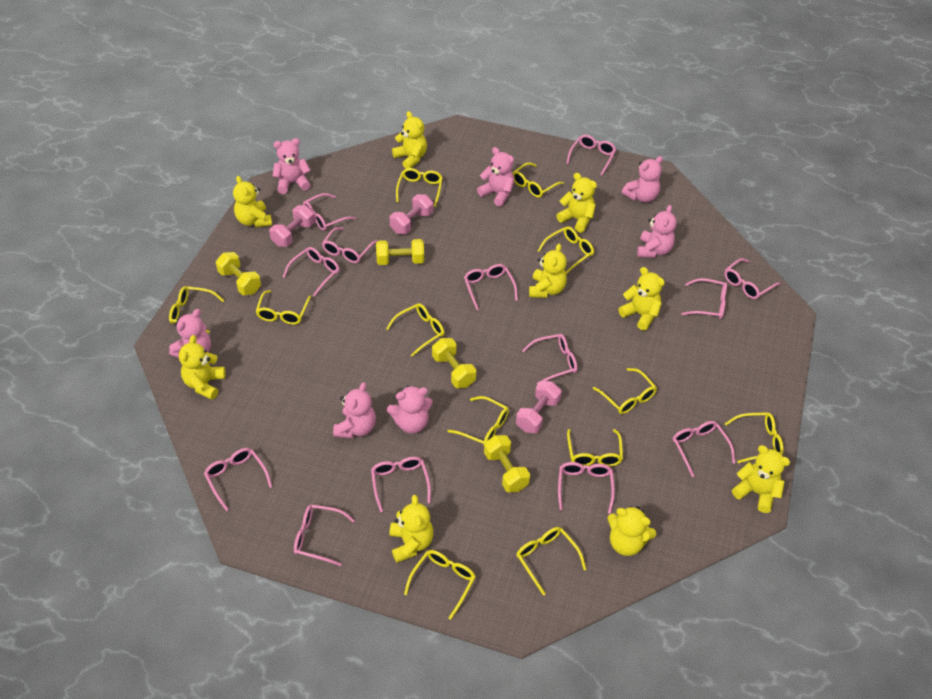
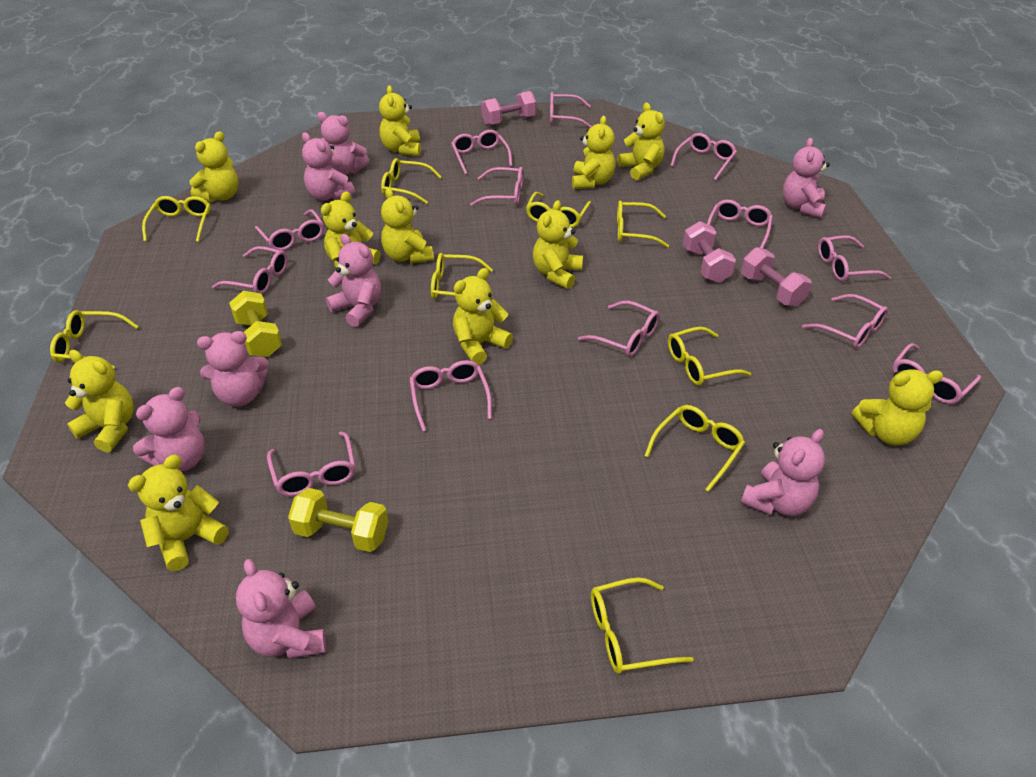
pink teddy bear: 7 -> 8
yellow dumbbell: 4 -> 2
yellow glasses: 12 -> 9
yellow teddy bear: 9 -> 11

